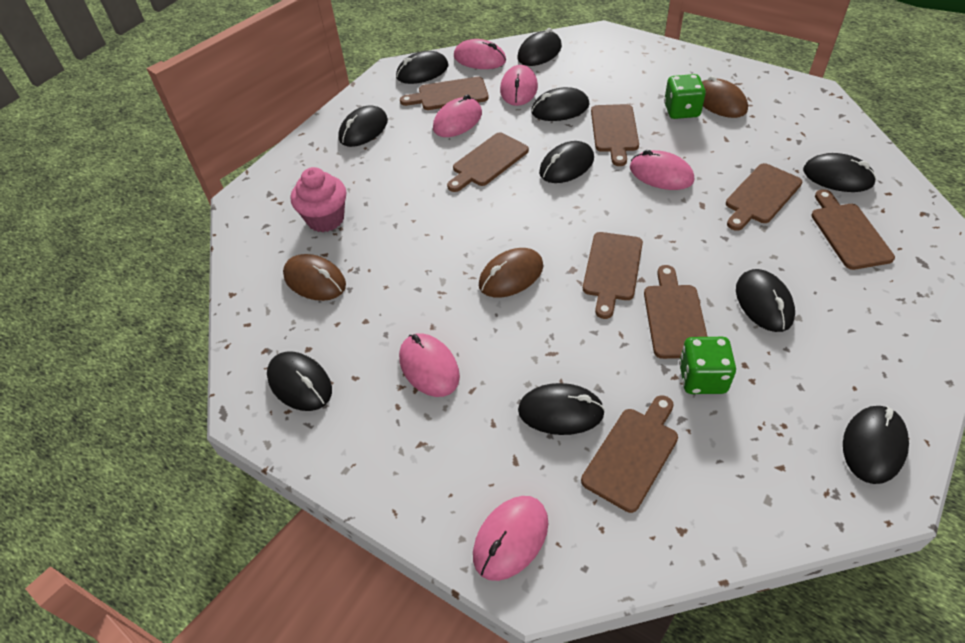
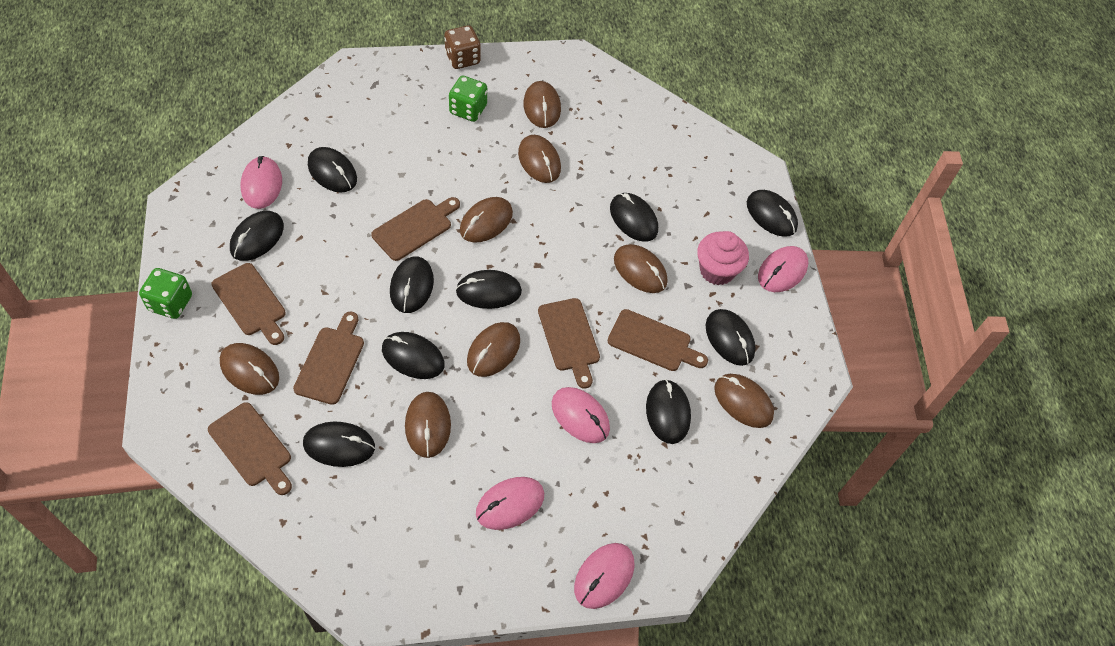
brown cutting board: 8 -> 6
brown dice: 0 -> 1
brown mouse: 3 -> 8
pink mouse: 6 -> 5

